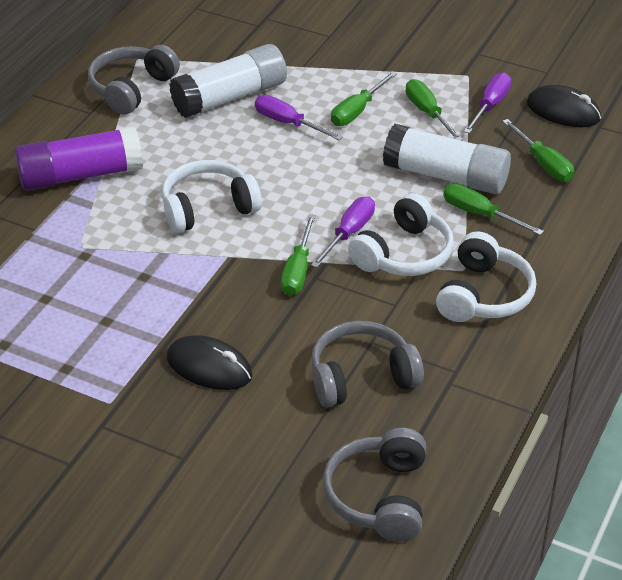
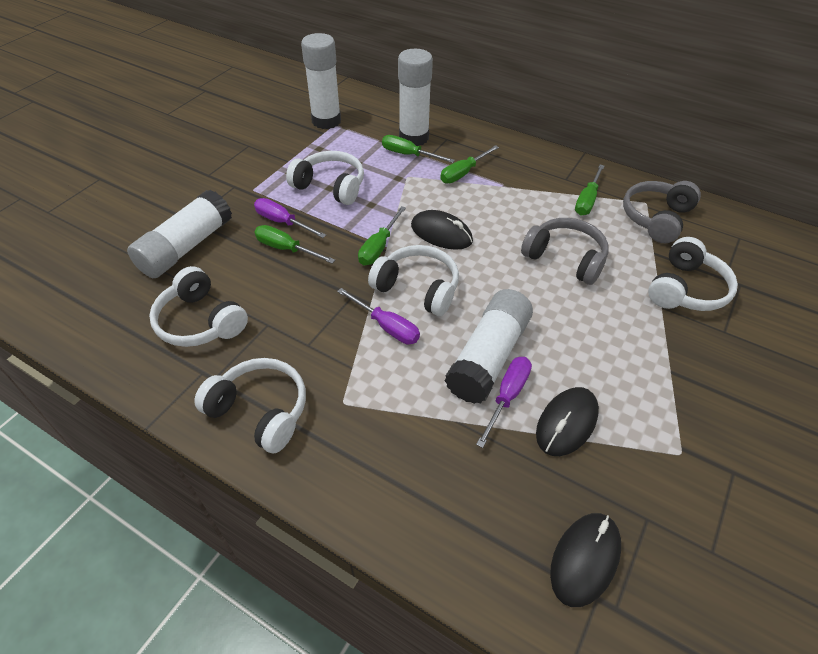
black mouse: 2 -> 3
grey headphones: 3 -> 2
purple glue stick: 1 -> 0
white glue stick: 2 -> 4
white headphones: 3 -> 5

